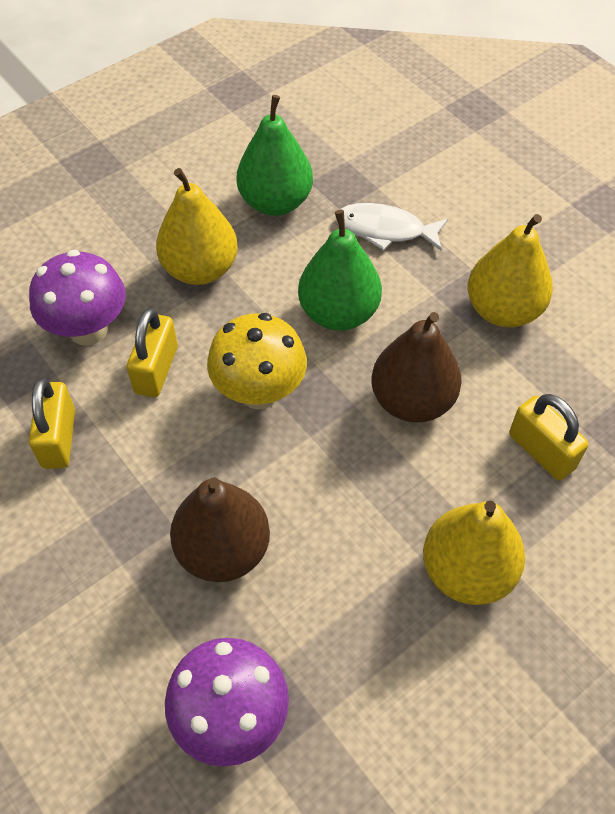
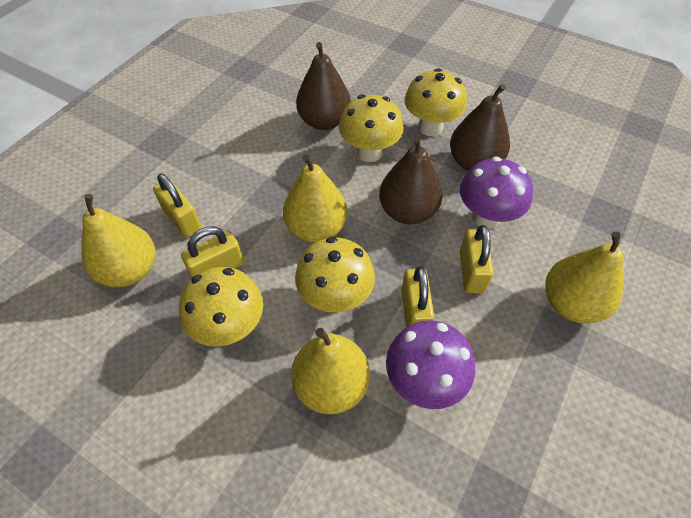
brown pear: 2 -> 3
green pear: 2 -> 0
white fish: 1 -> 0
yellow mushroom: 1 -> 4
yellow padlock: 3 -> 4
yellow pear: 3 -> 4

